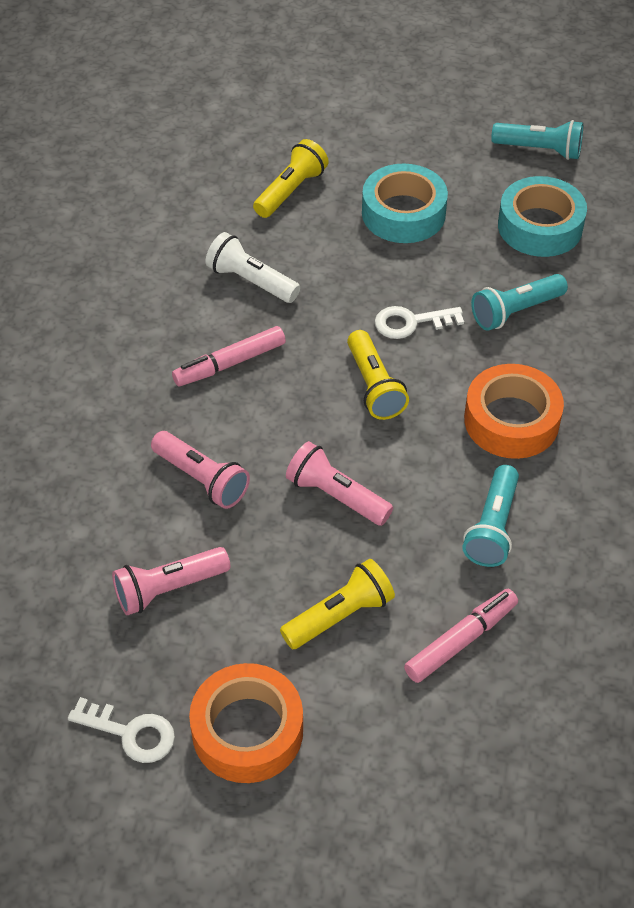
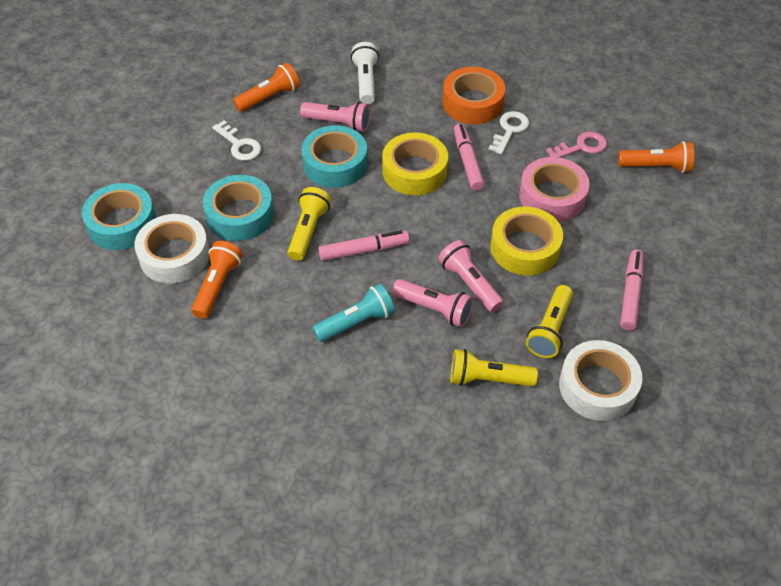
orange flashlight: 0 -> 3
orange tape: 2 -> 1
pink key: 0 -> 1
pink marker: 2 -> 3
pink tape: 0 -> 1
turquoise flashlight: 3 -> 1
turquoise tape: 2 -> 3
white tape: 0 -> 2
yellow tape: 0 -> 2

